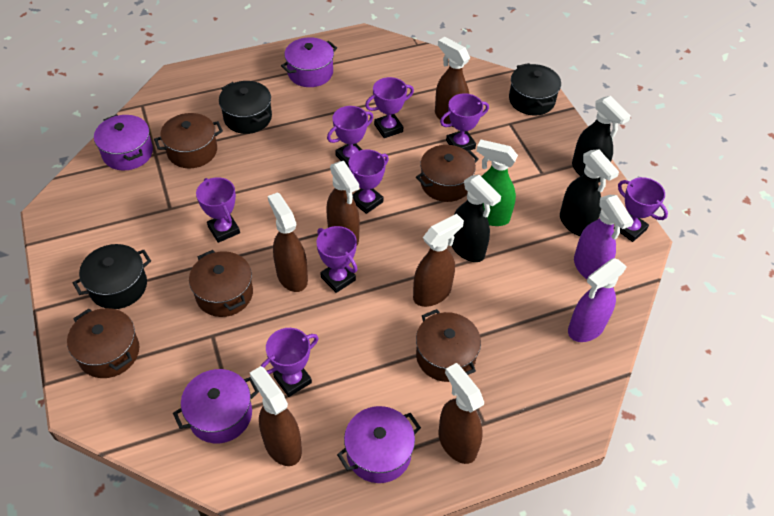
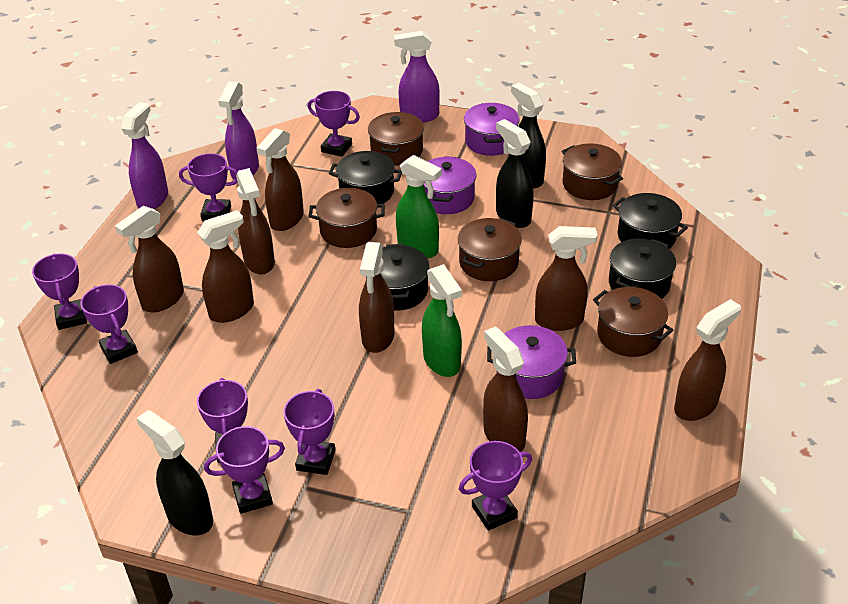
black pot: 3 -> 4
brown spray bottle: 6 -> 8
green spray bottle: 1 -> 2
purple pot: 4 -> 3
purple spray bottle: 2 -> 3

